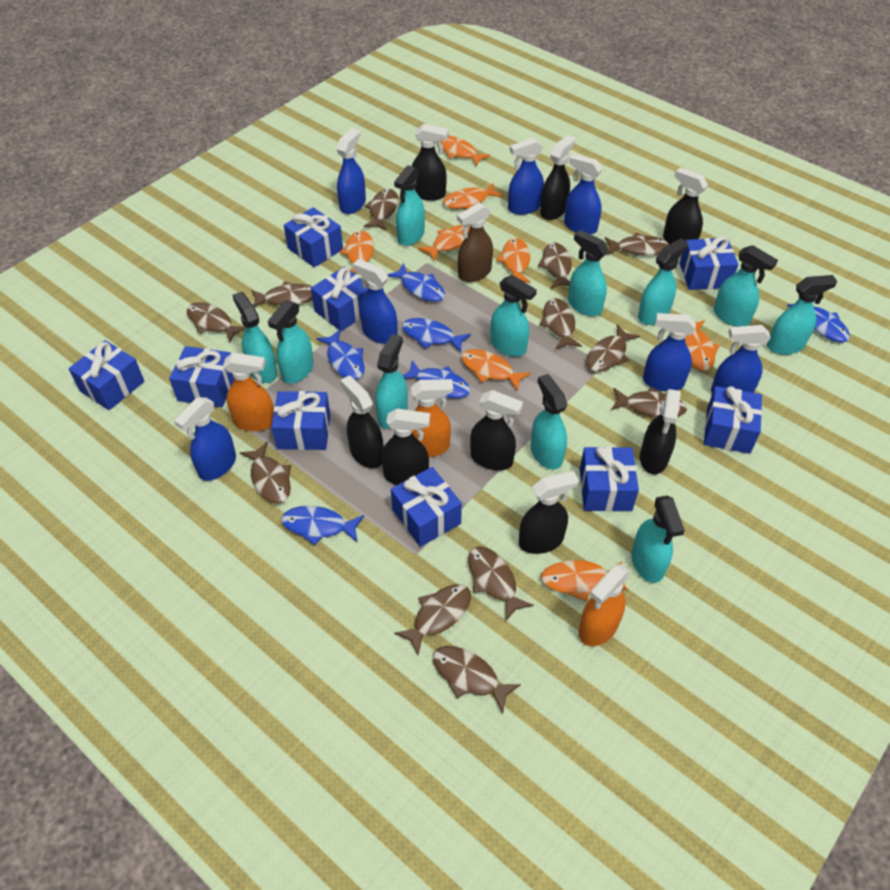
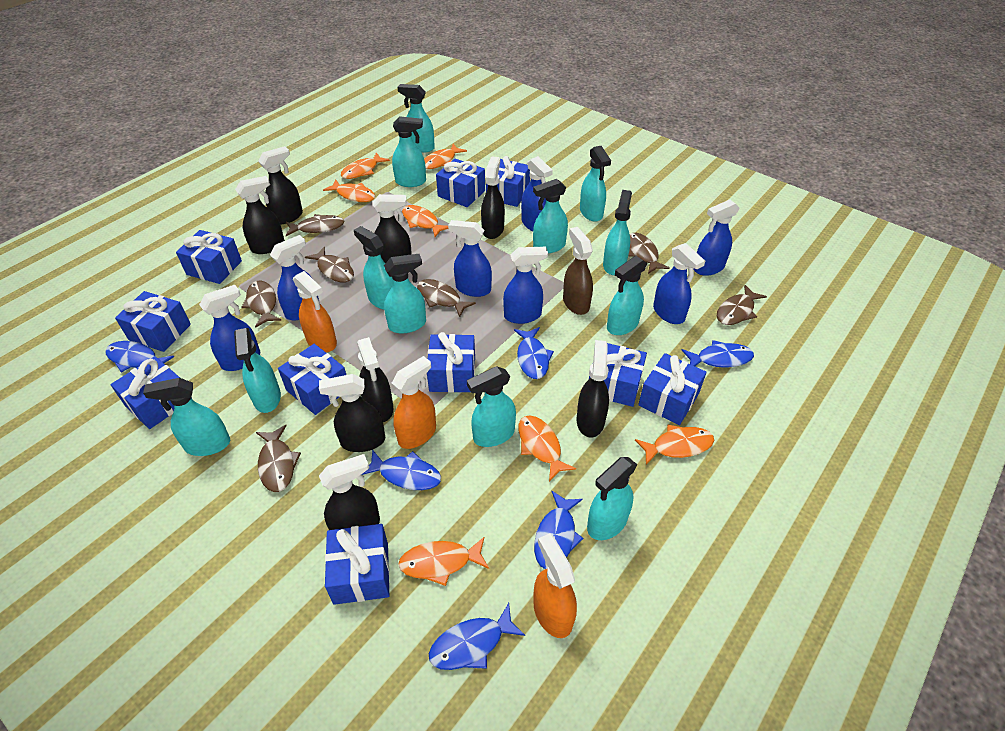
blue gift: 9 -> 10
brown fish: 12 -> 7
orange fish: 8 -> 7
turquoise spray bottle: 11 -> 12

